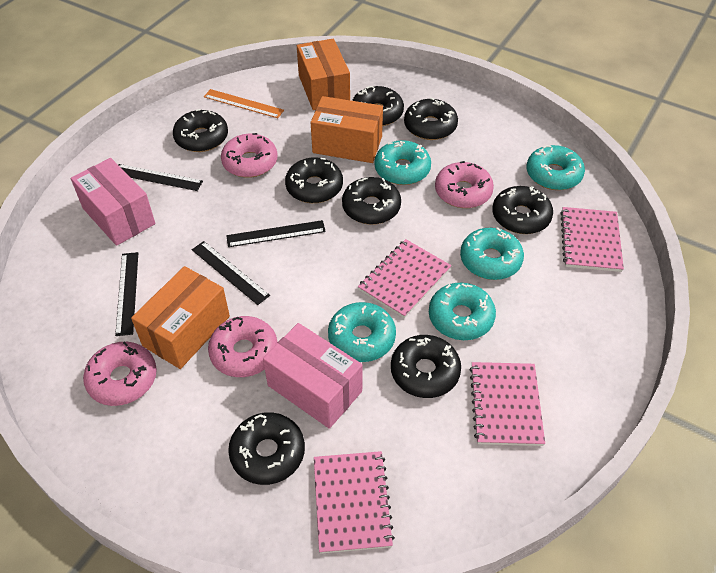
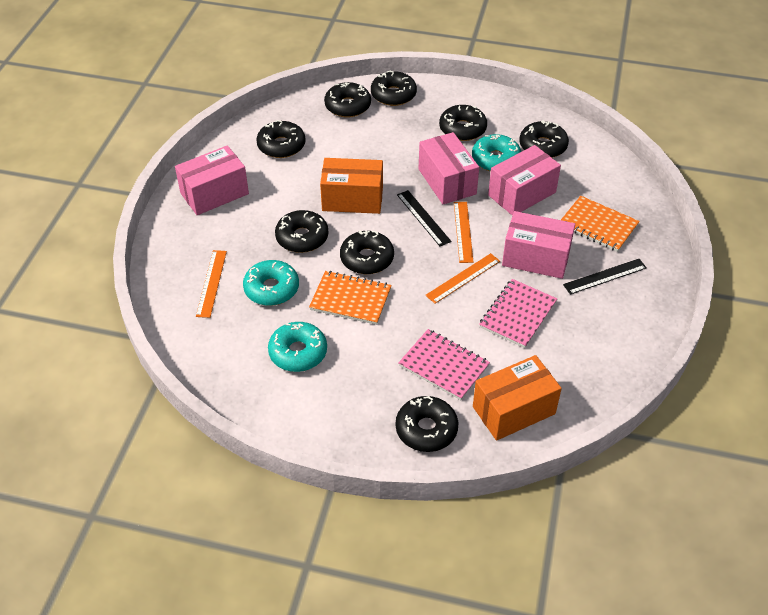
black ruler: 4 -> 2
orange box: 3 -> 2
orange notebook: 0 -> 2
orange ruler: 1 -> 3
pink box: 2 -> 4
pink donut: 4 -> 0
pink notebook: 4 -> 2
turquoise donut: 5 -> 3

